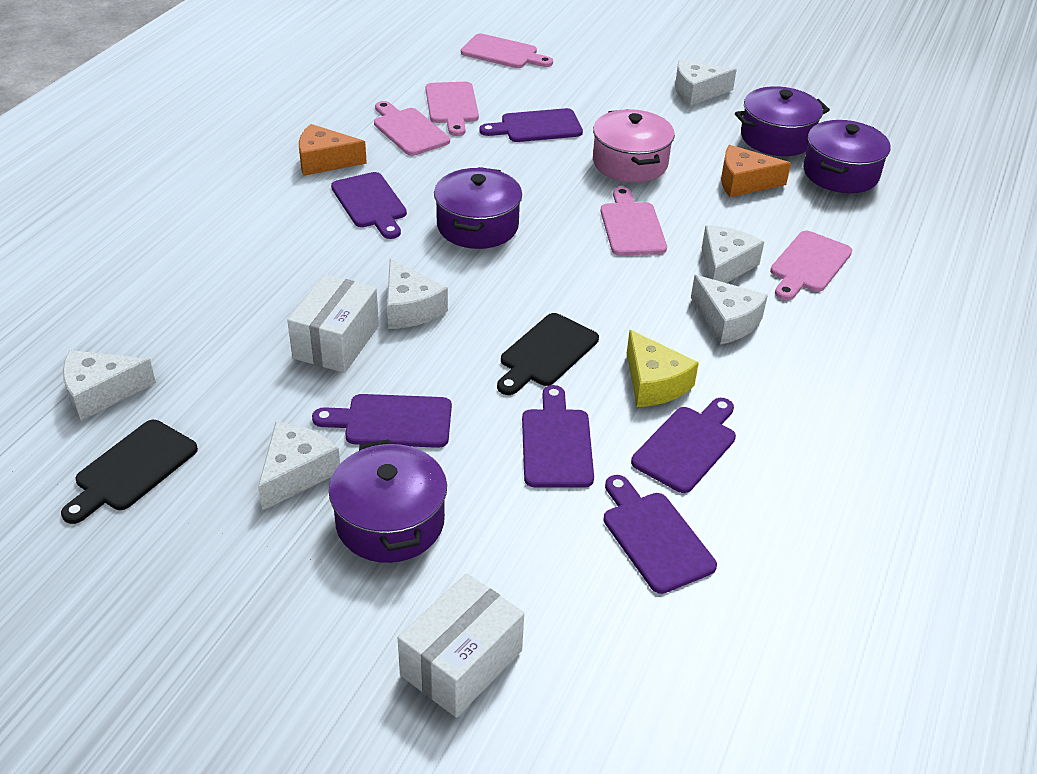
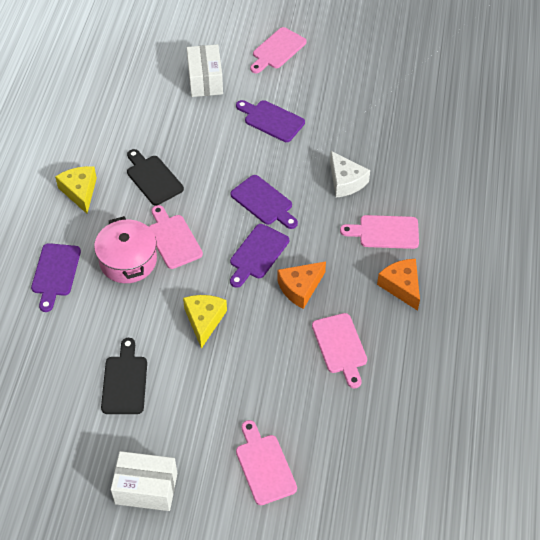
purple cutting board: 6 -> 4
purple pot: 4 -> 0
white cheese: 6 -> 1
yellow cheese: 1 -> 2

